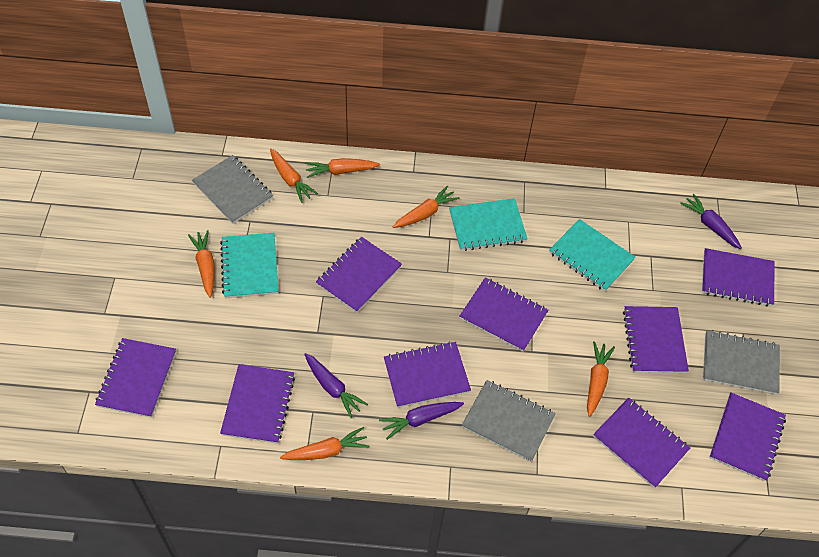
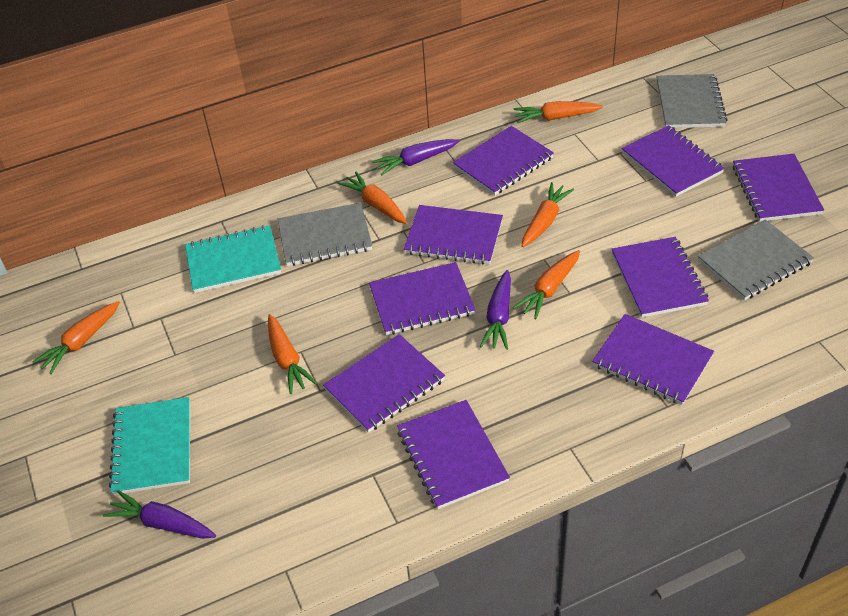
turquoise notebook: 3 -> 2

